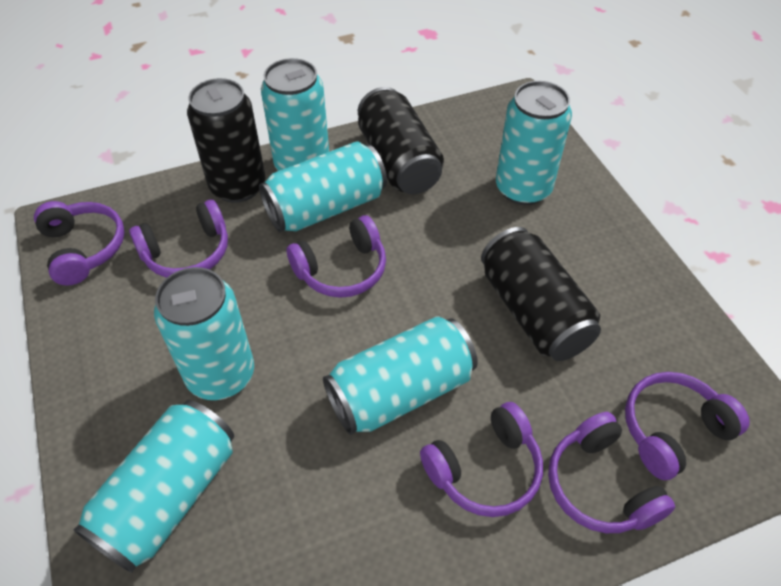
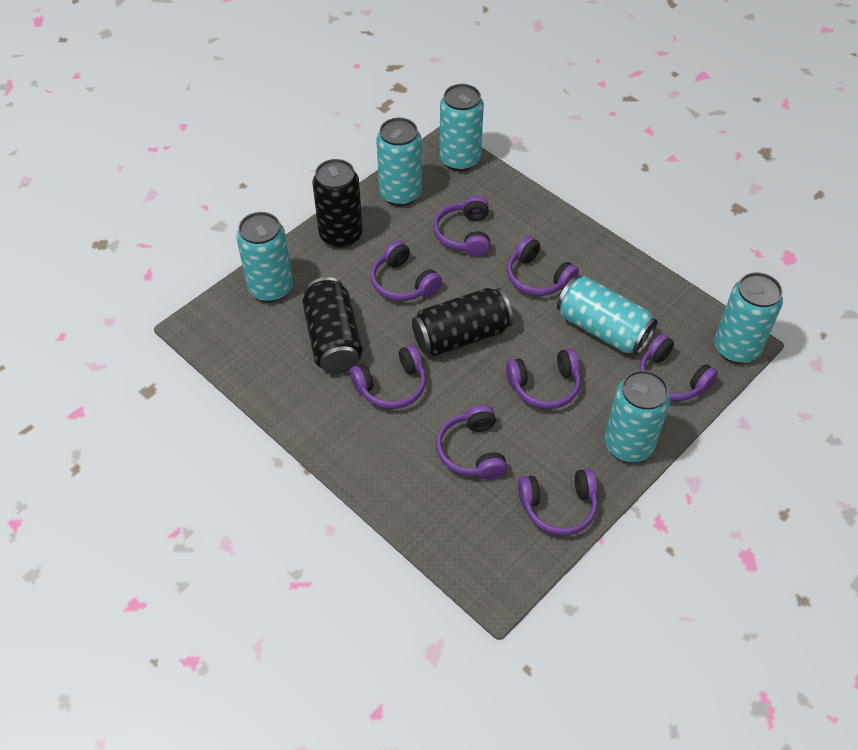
purple headphones: 6 -> 8

